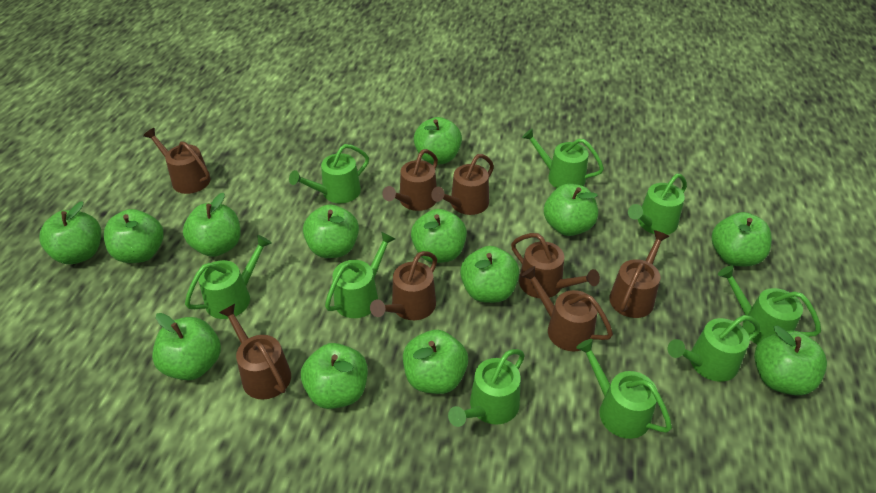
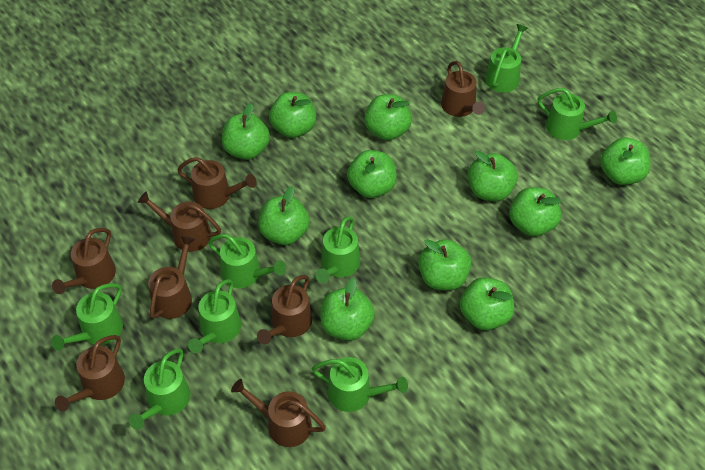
green apple: 13 -> 11
green watering can: 9 -> 8

